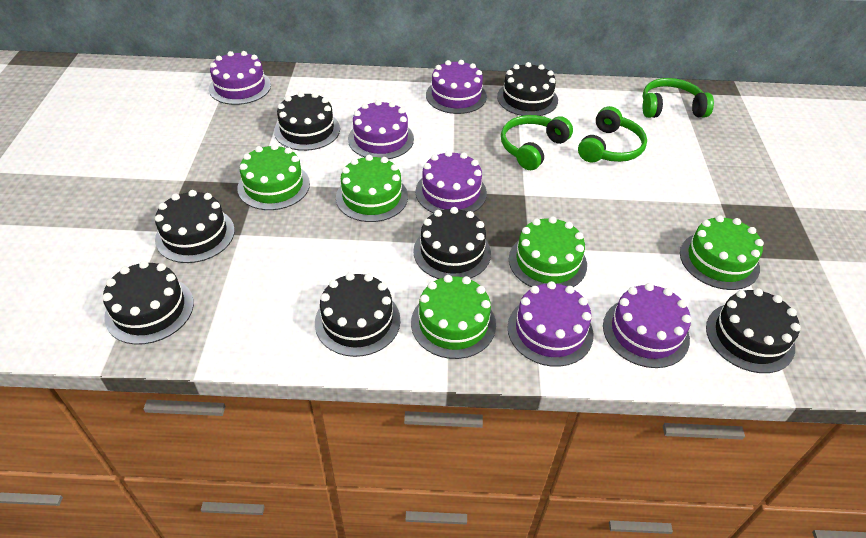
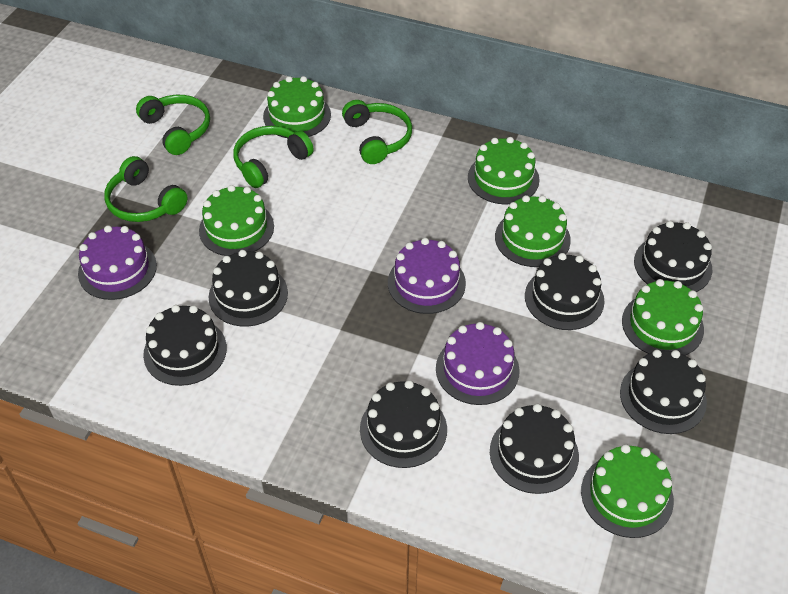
green cake: 5 -> 6
green headphones: 3 -> 4
purple cake: 6 -> 3

